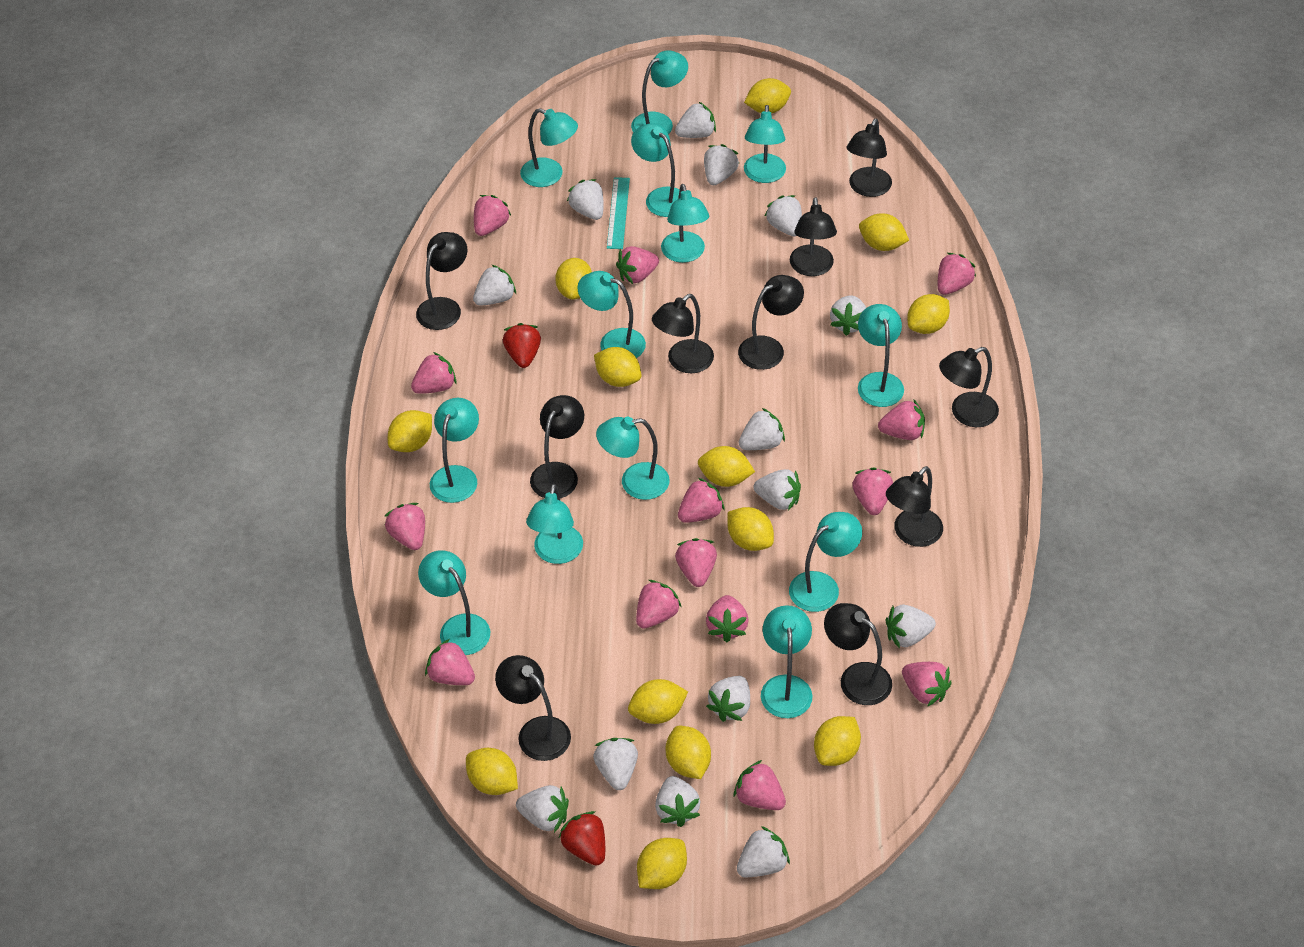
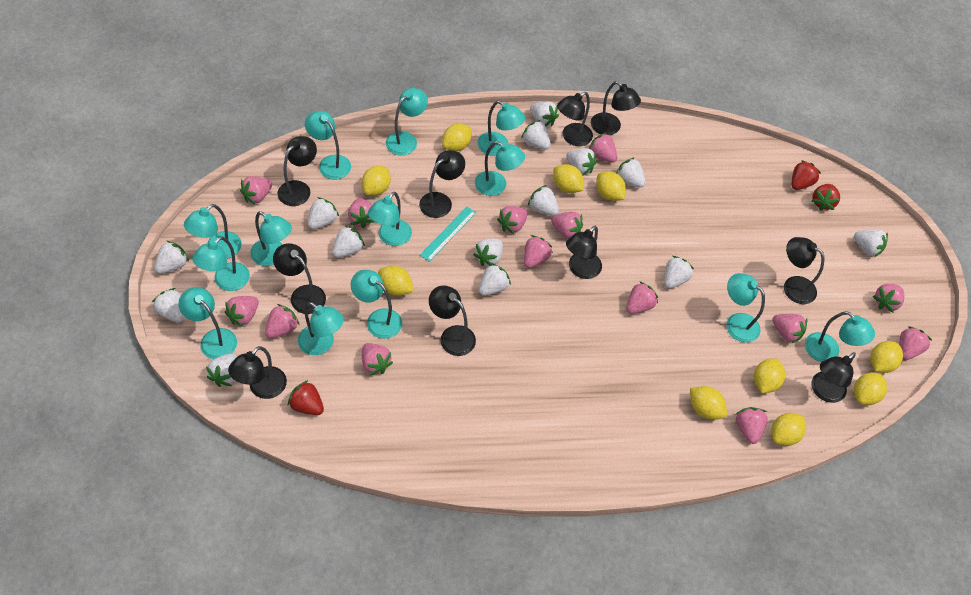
red strawberry: 2 -> 3
yellow lemon: 13 -> 10

